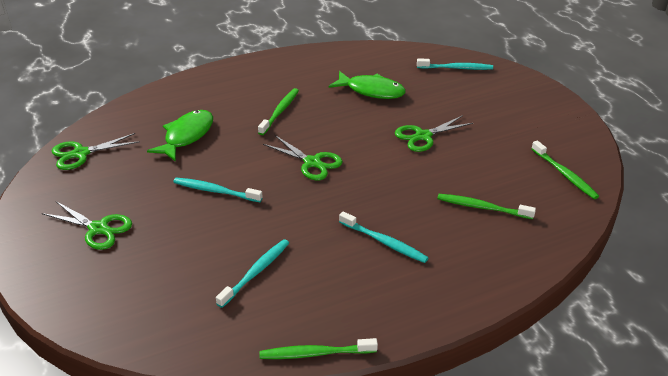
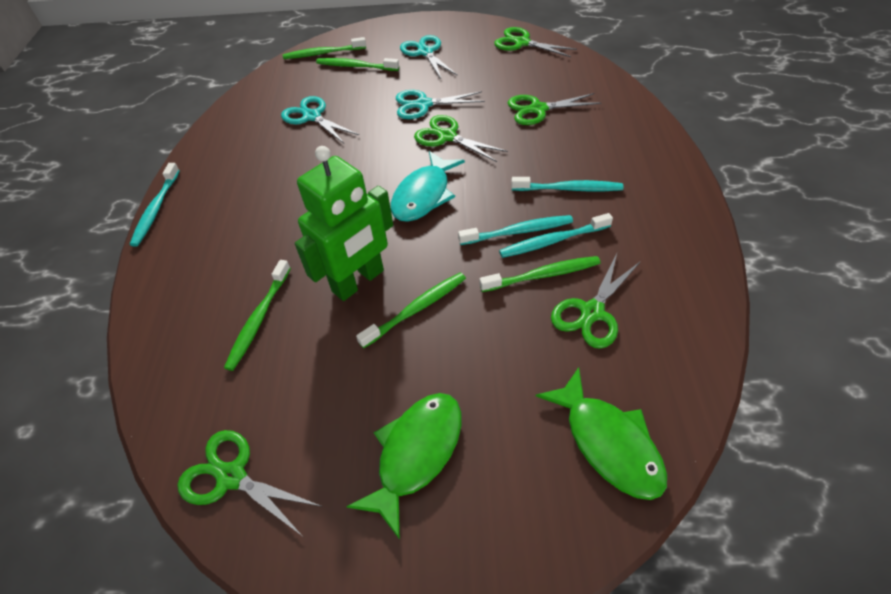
green robot: 0 -> 1
green scissors: 4 -> 5
green toothbrush: 4 -> 5
turquoise fish: 0 -> 1
turquoise scissors: 0 -> 3

